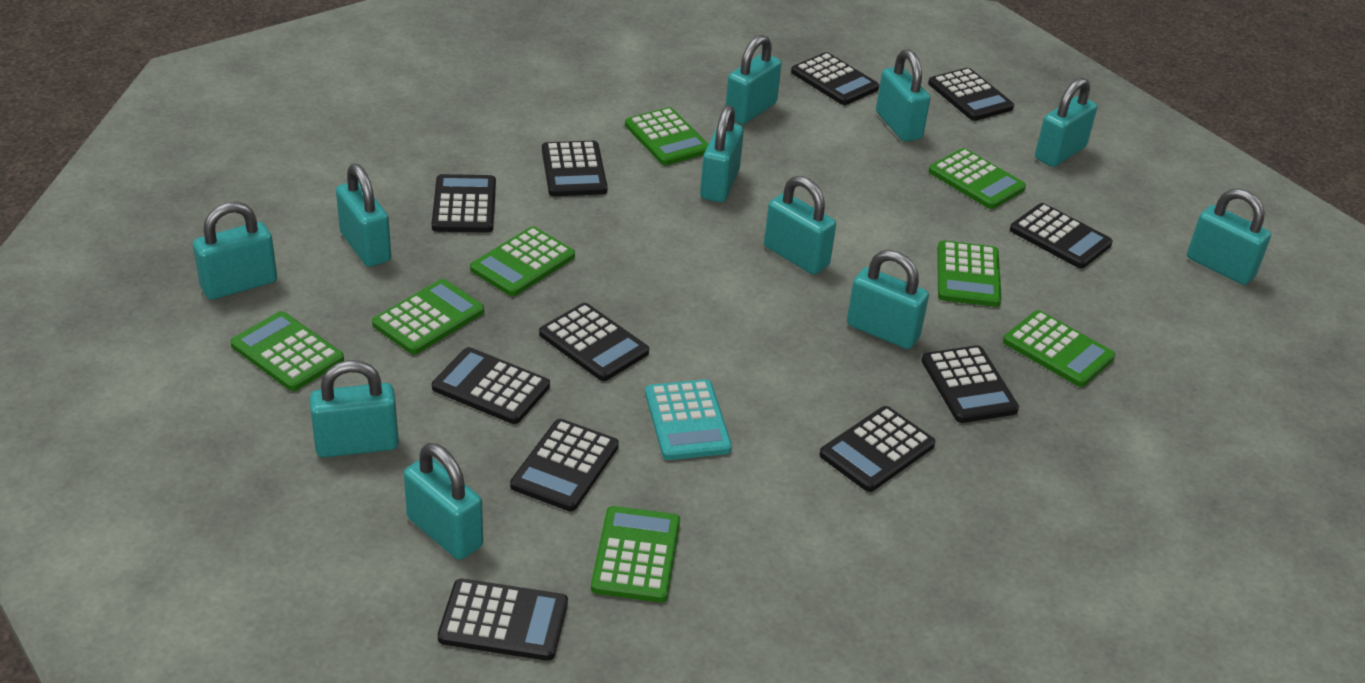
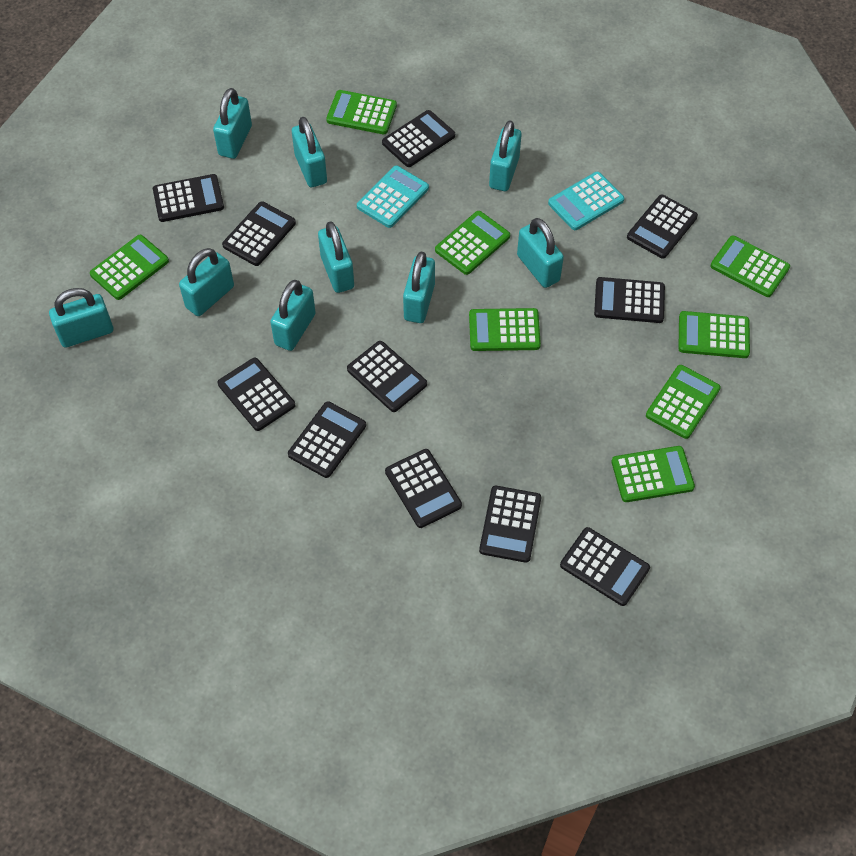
turquoise calculator: 1 -> 2
turquoise padlock: 11 -> 9

